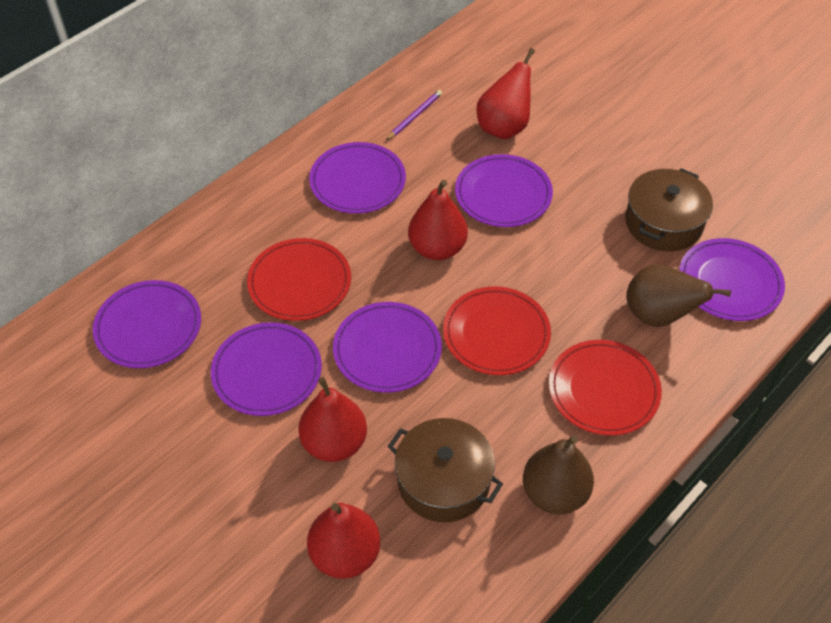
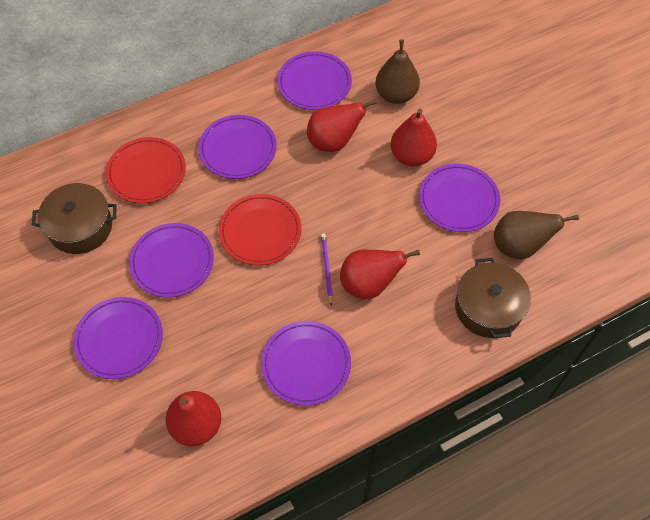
red plate: 3 -> 2

